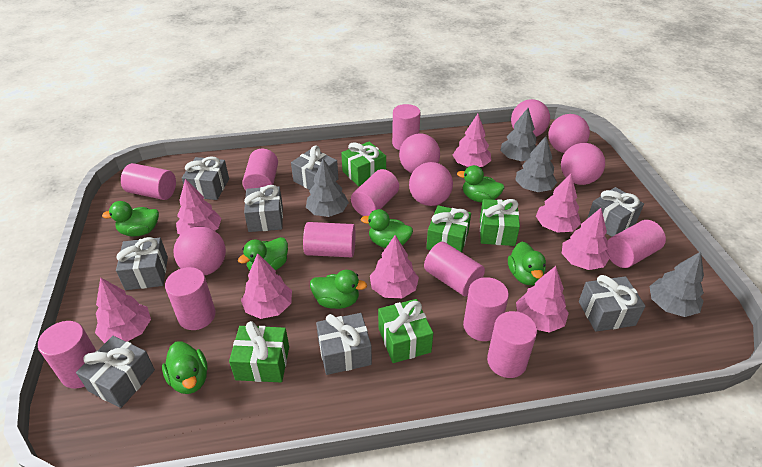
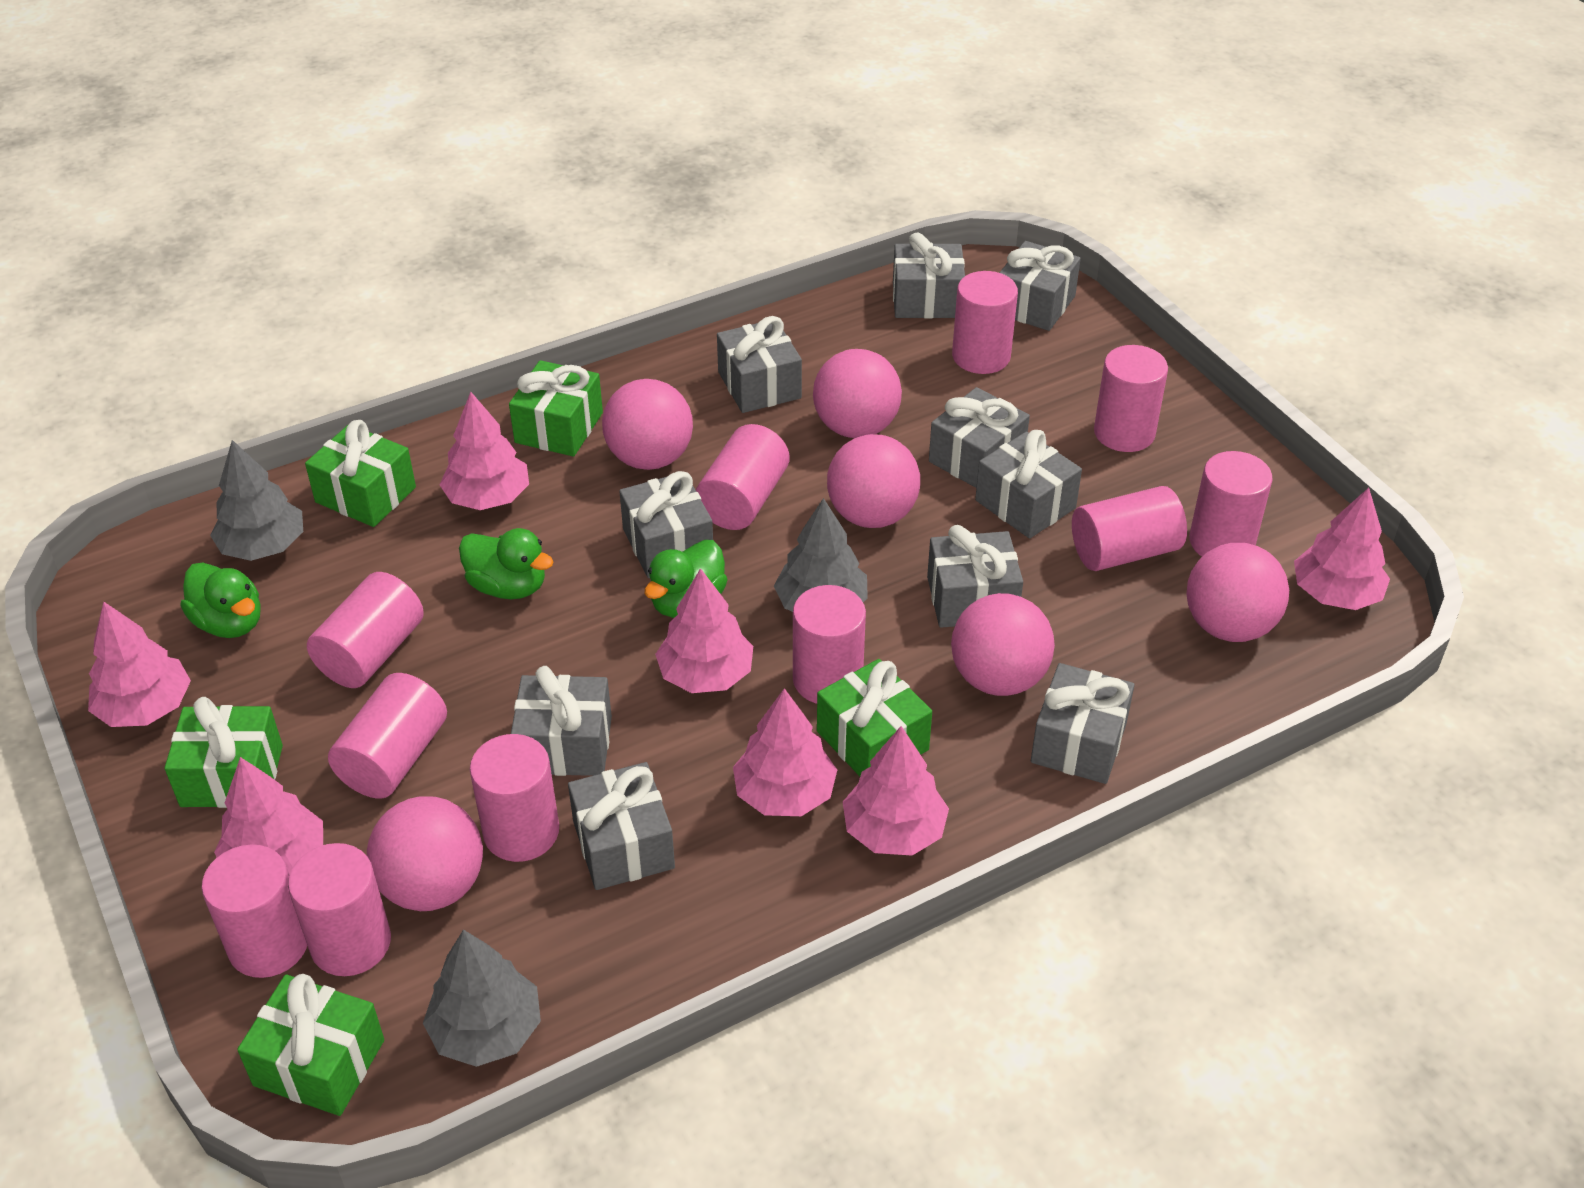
green duck: 7 -> 3
grey gift: 8 -> 10
grey tree: 4 -> 3
pink tree: 8 -> 7

